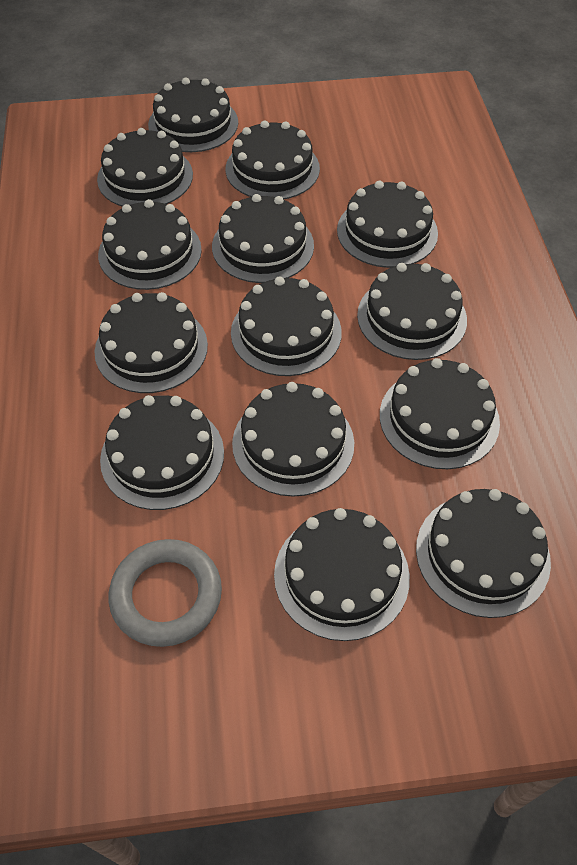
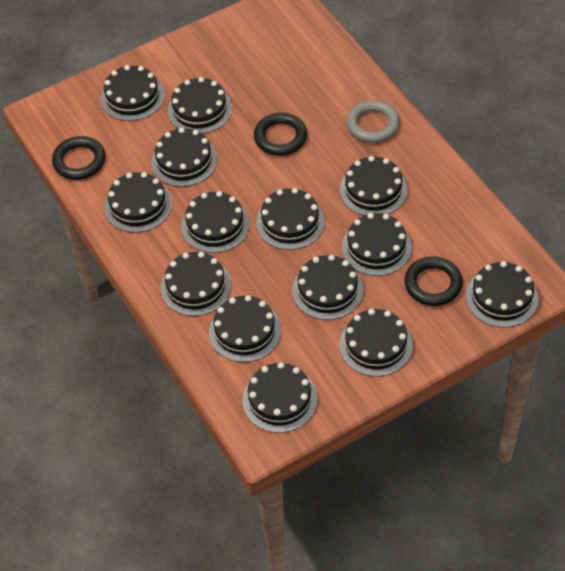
black ring: 0 -> 3

